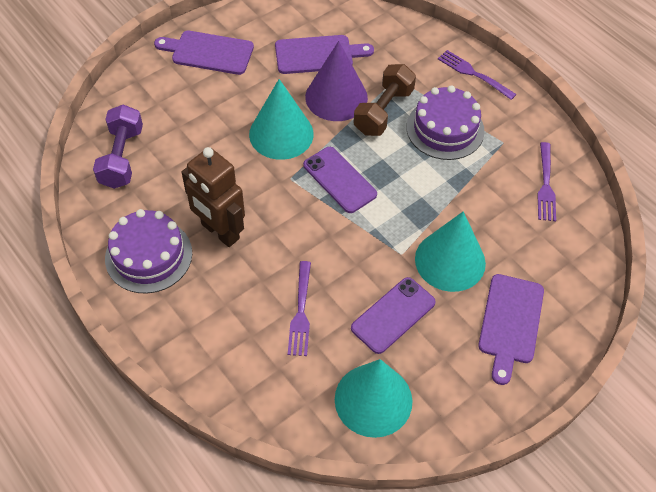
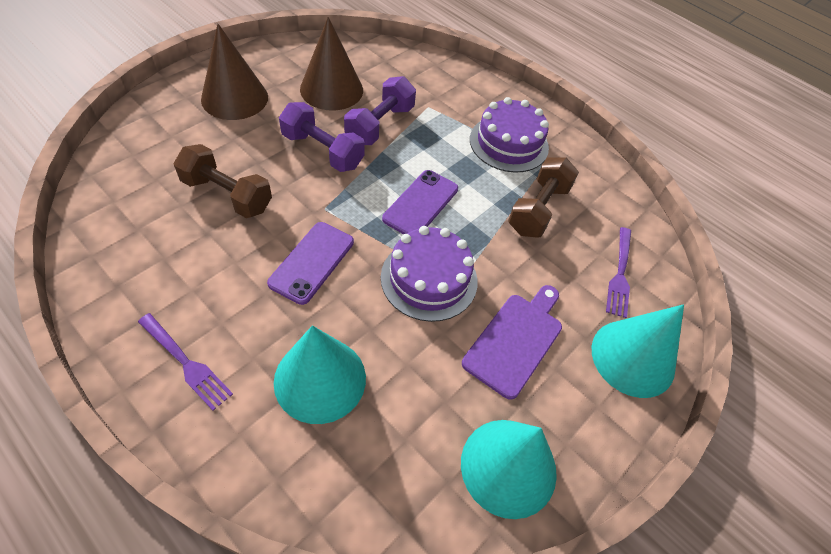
brown cone: 0 -> 2
brown dumbbell: 1 -> 2
brown robot: 1 -> 0
purple cone: 1 -> 0
purple cutting board: 3 -> 1
purple dumbbell: 1 -> 2
purple fork: 3 -> 2

